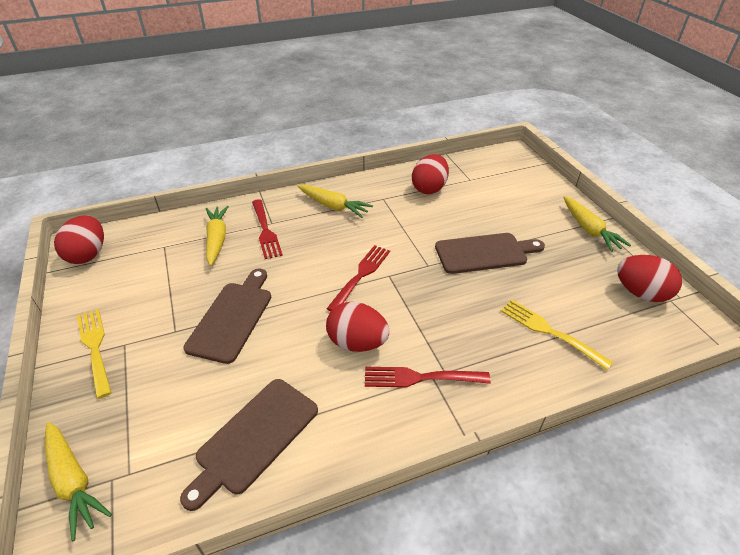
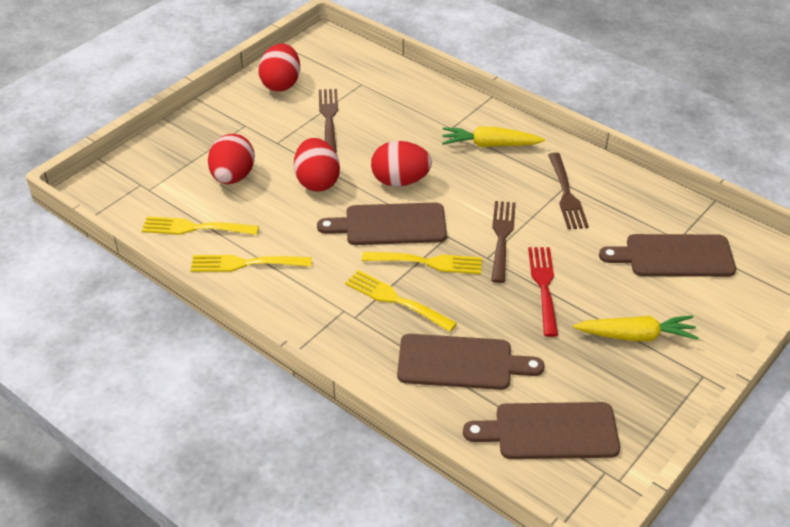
brown cutting board: 3 -> 4
brown fork: 0 -> 3
red fork: 3 -> 1
yellow carrot: 4 -> 2
yellow fork: 2 -> 4

